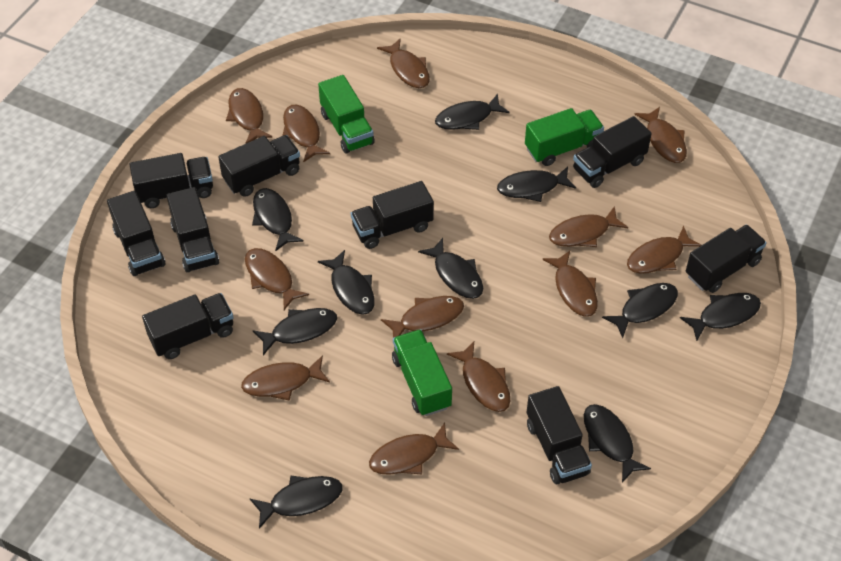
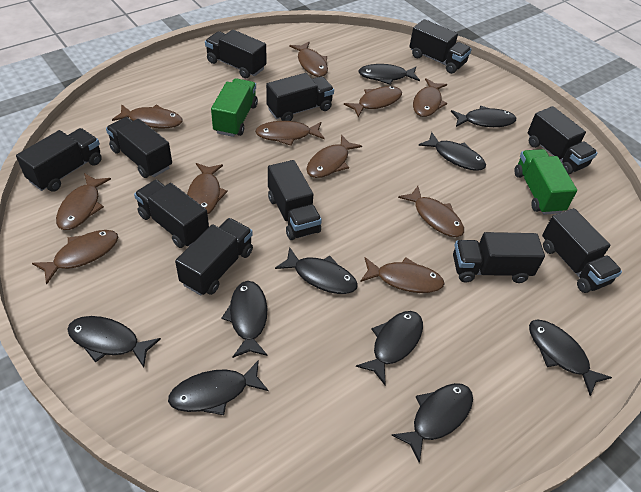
black truck: 9 -> 11
brown fish: 12 -> 11
green truck: 3 -> 2

